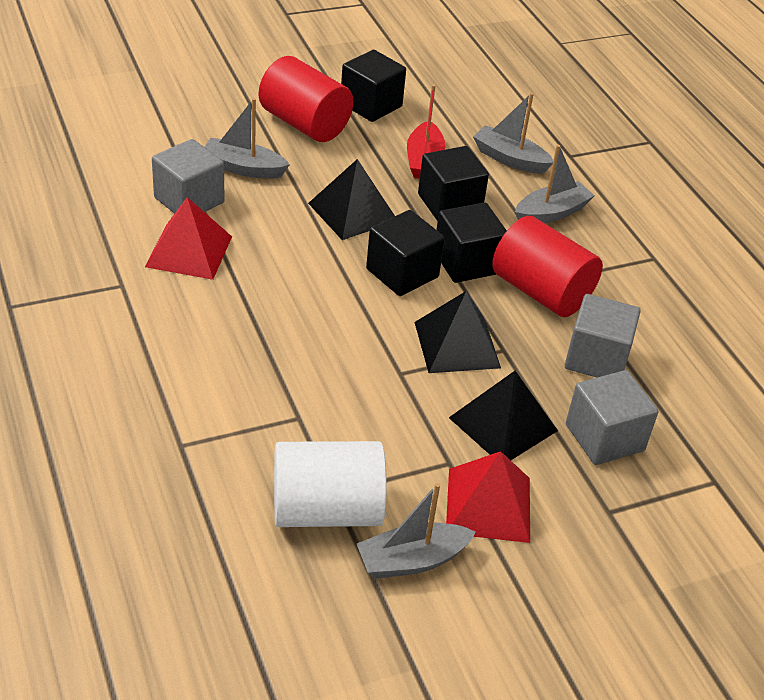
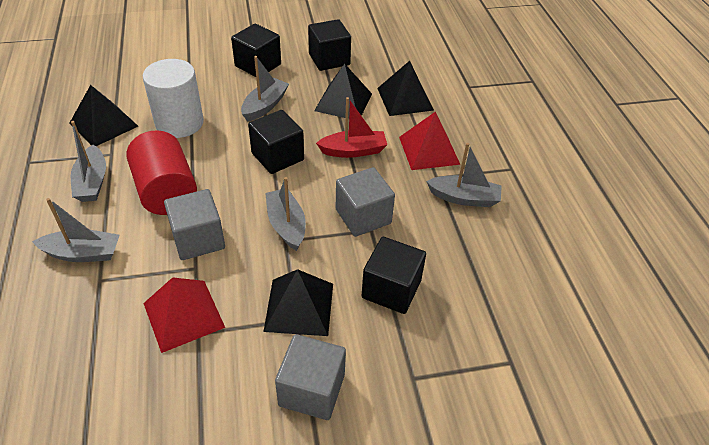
black pyramid: 3 -> 4
grey boat: 4 -> 5
red cylinder: 2 -> 1

